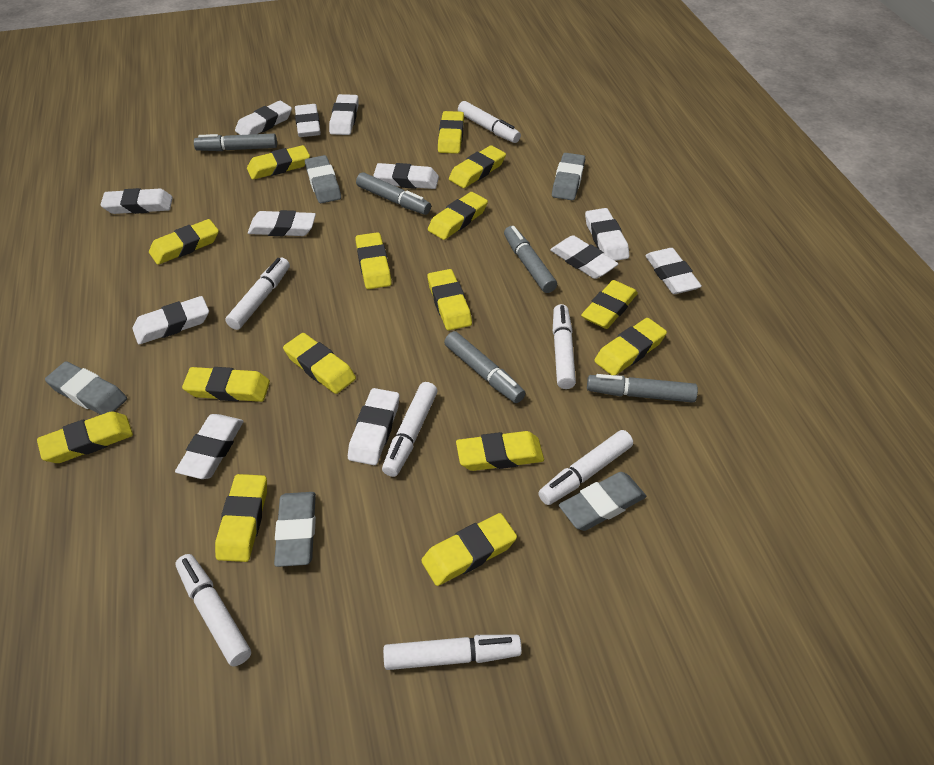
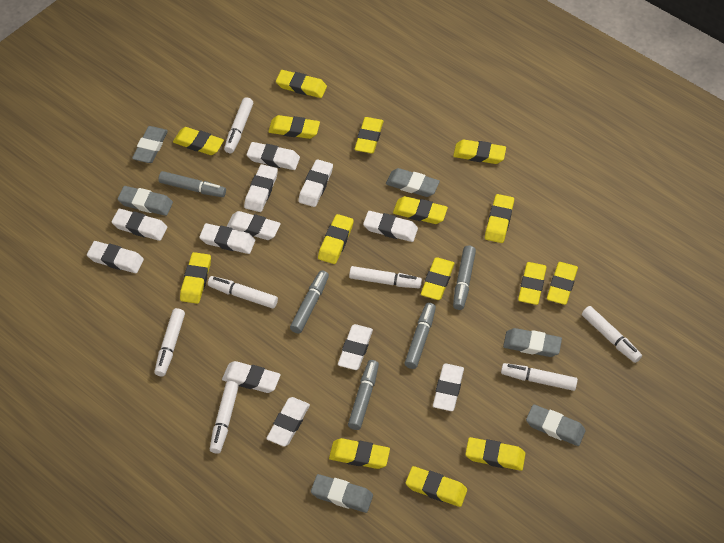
grey eraser: 5 -> 6

